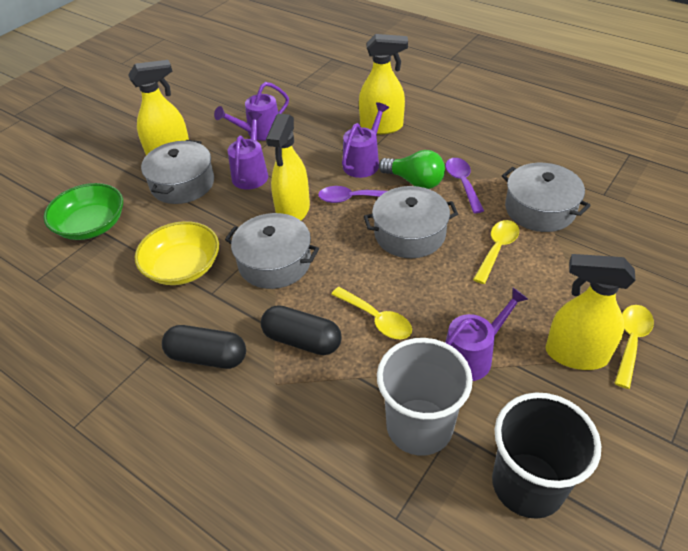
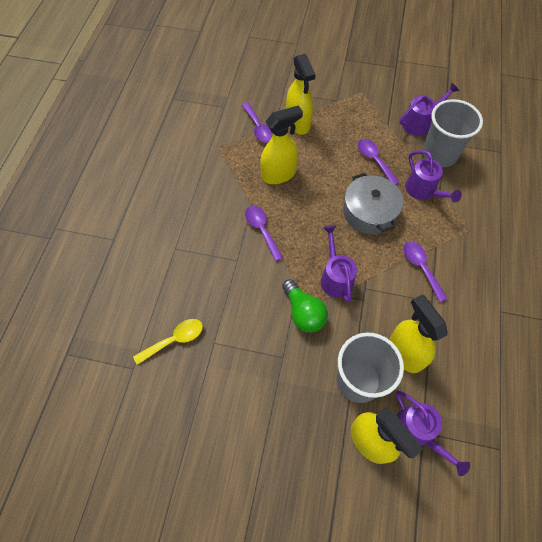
black capsule: 2 -> 0
black cup: 1 -> 0
green bowl: 1 -> 0
grey cup: 1 -> 2
grey pot: 4 -> 1
purple spoon: 2 -> 4
yellow bowl: 1 -> 0
yellow spoon: 3 -> 1

